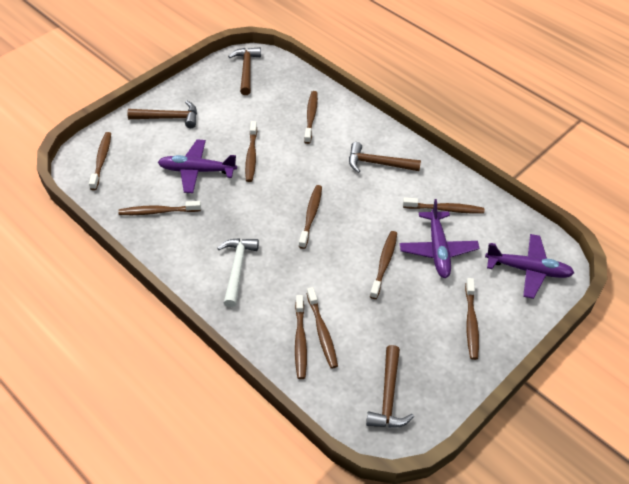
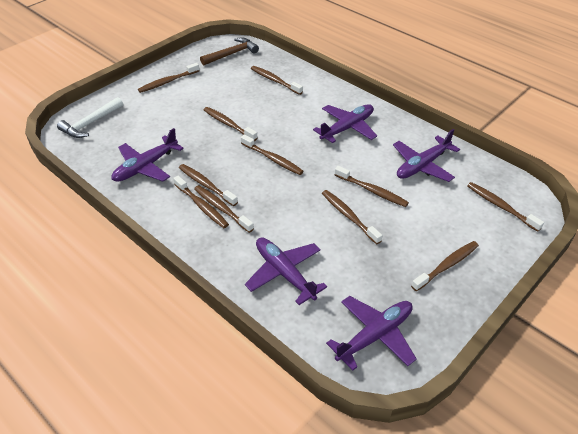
brown hammer: 4 -> 1
brown toothbrush: 10 -> 11
purple plane: 3 -> 5

